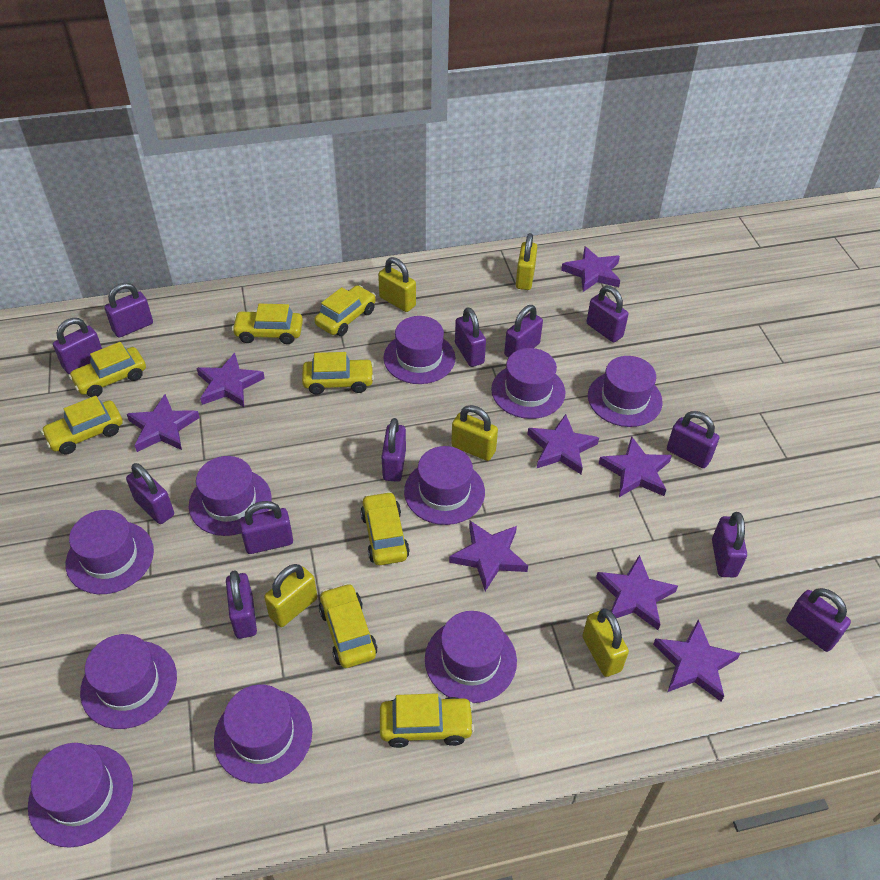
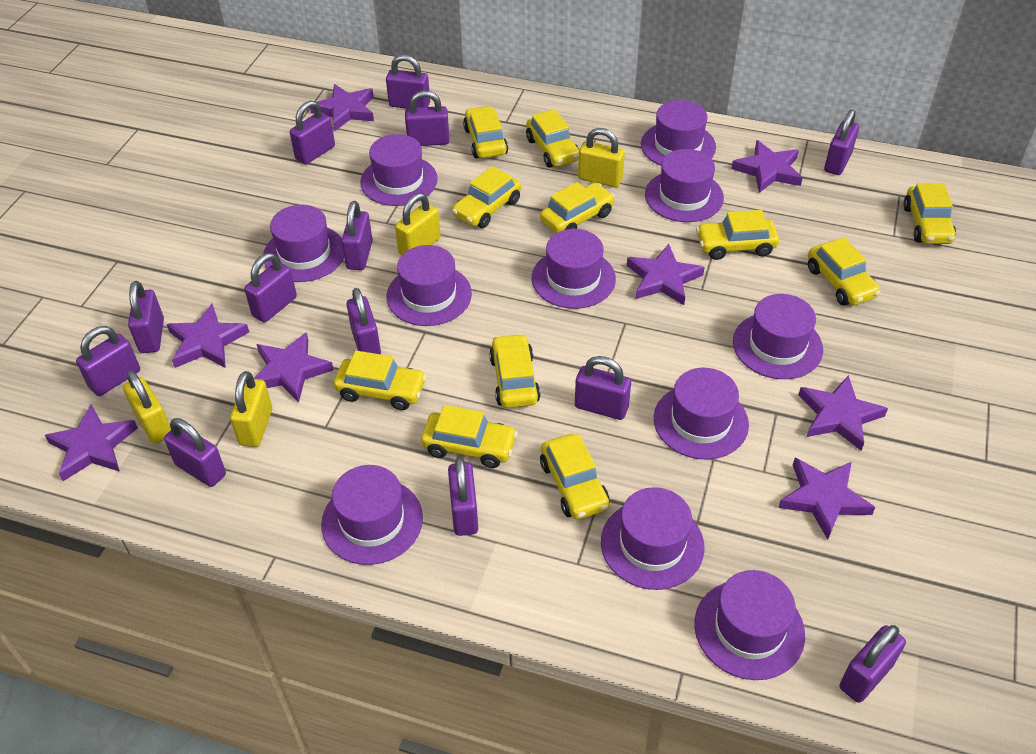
purple hat: 10 -> 11
purple padlock: 12 -> 13
yellow car: 8 -> 11
yellow padlock: 5 -> 4

